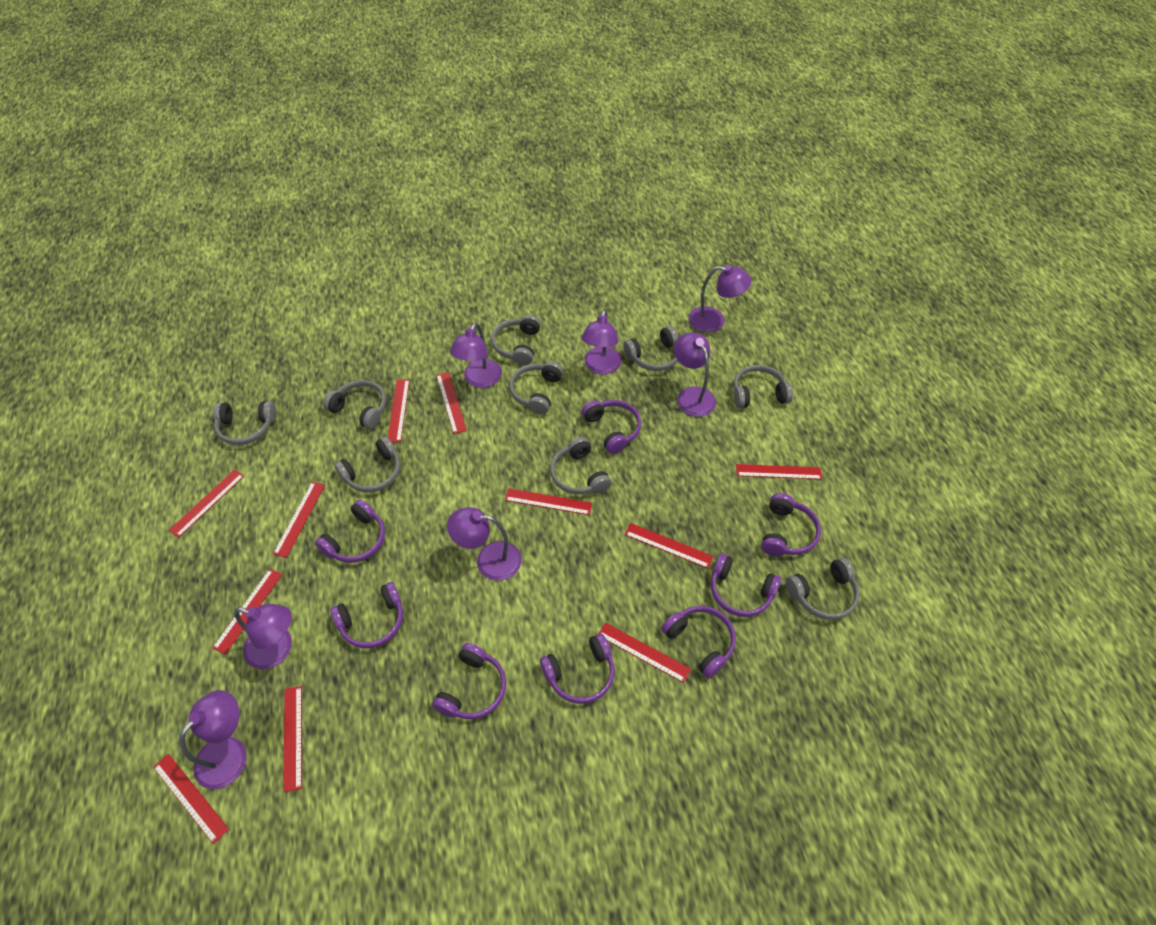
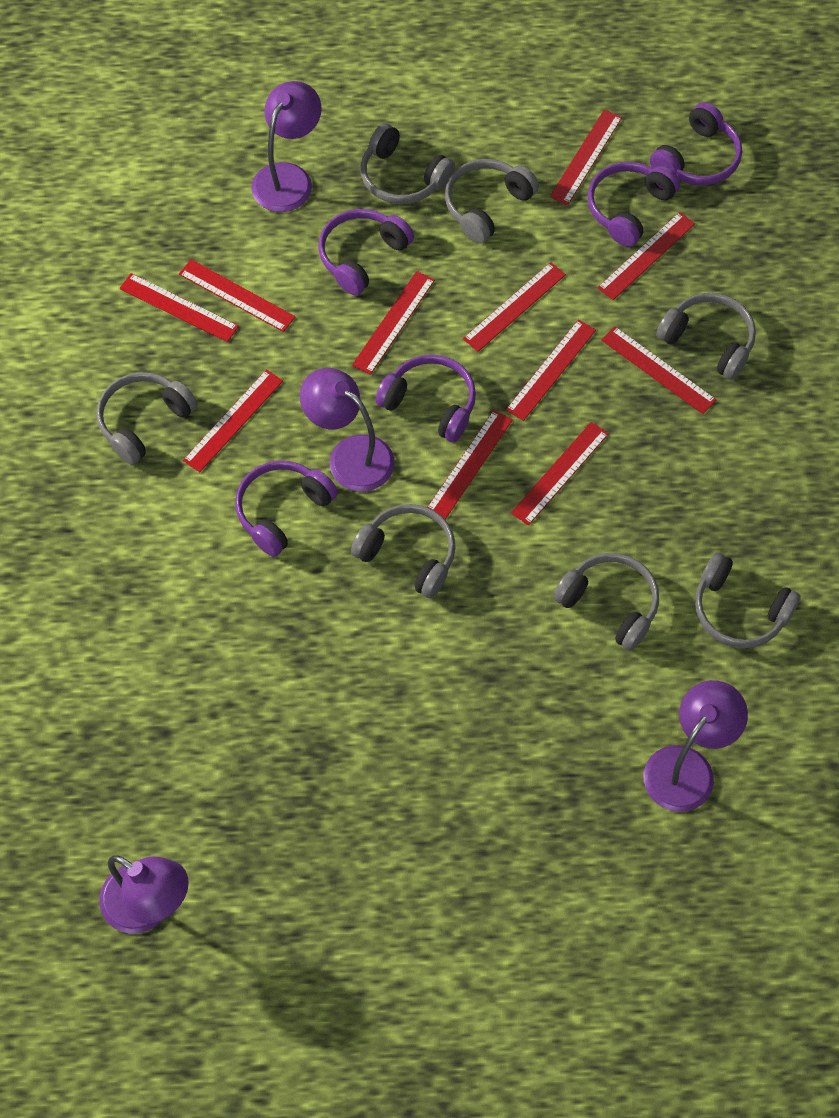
grey headphones: 9 -> 7
purple headphones: 8 -> 5
purple lamp: 7 -> 4

